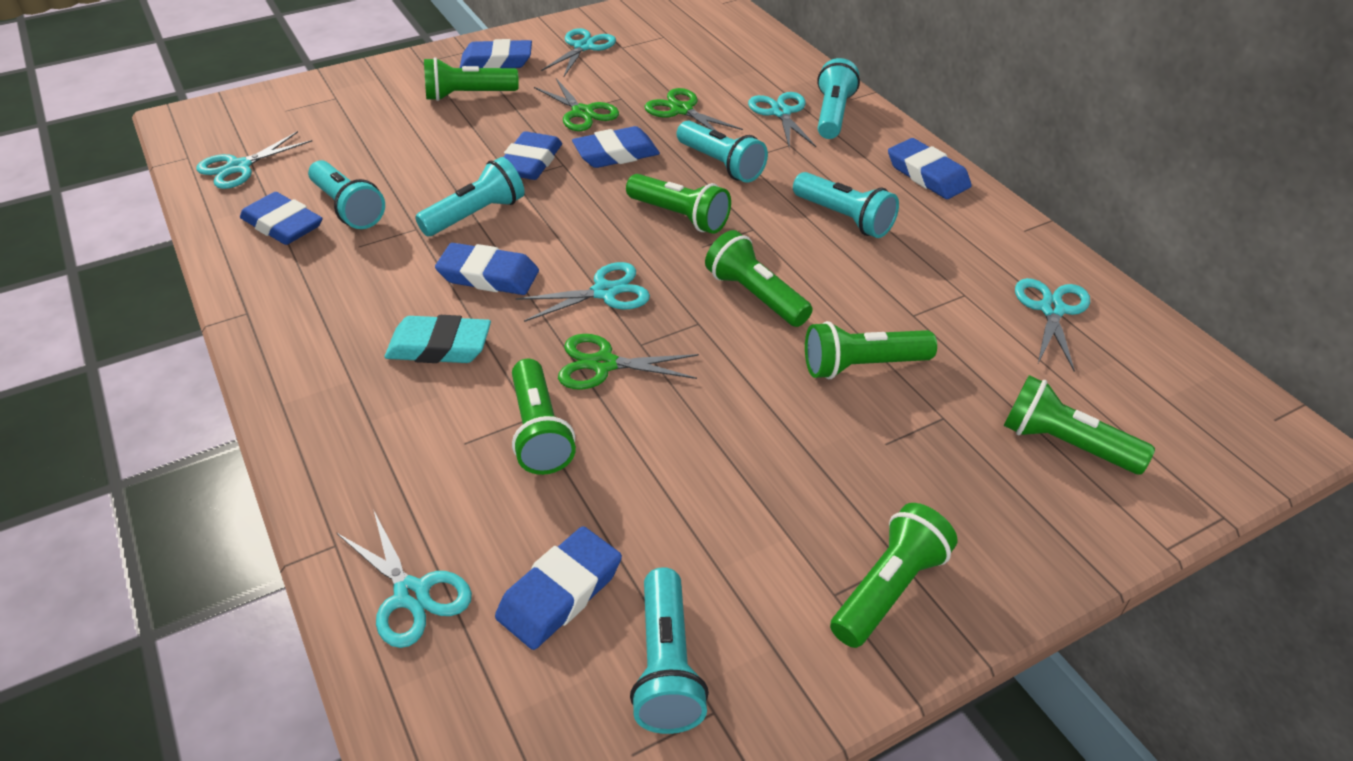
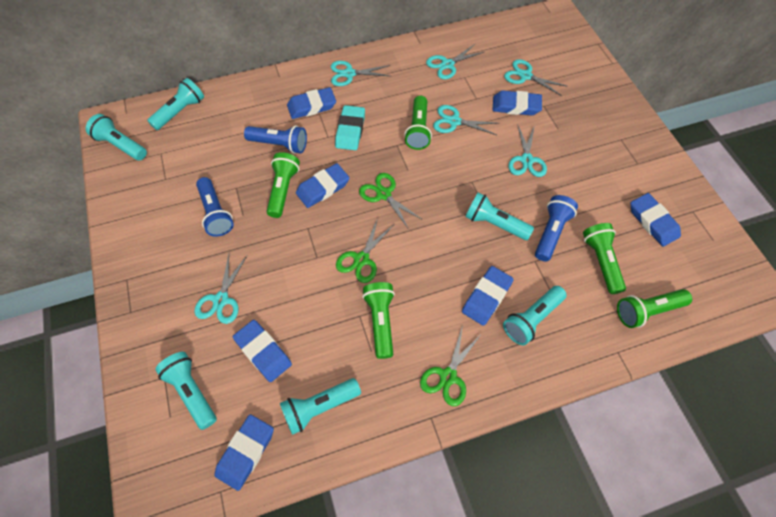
blue flashlight: 0 -> 3
green flashlight: 7 -> 5

